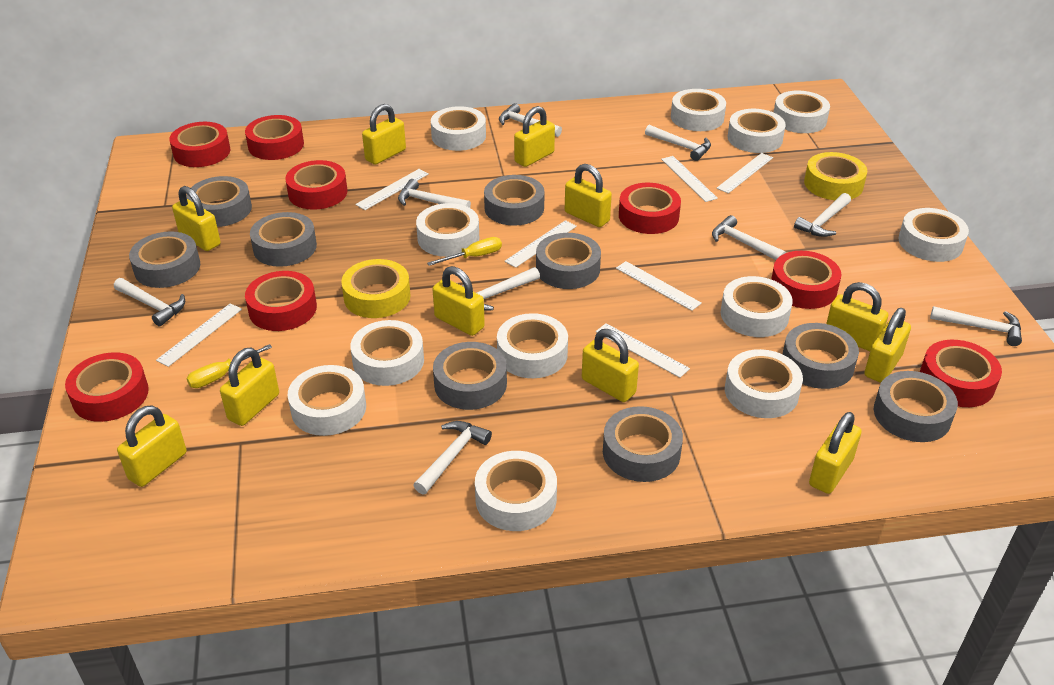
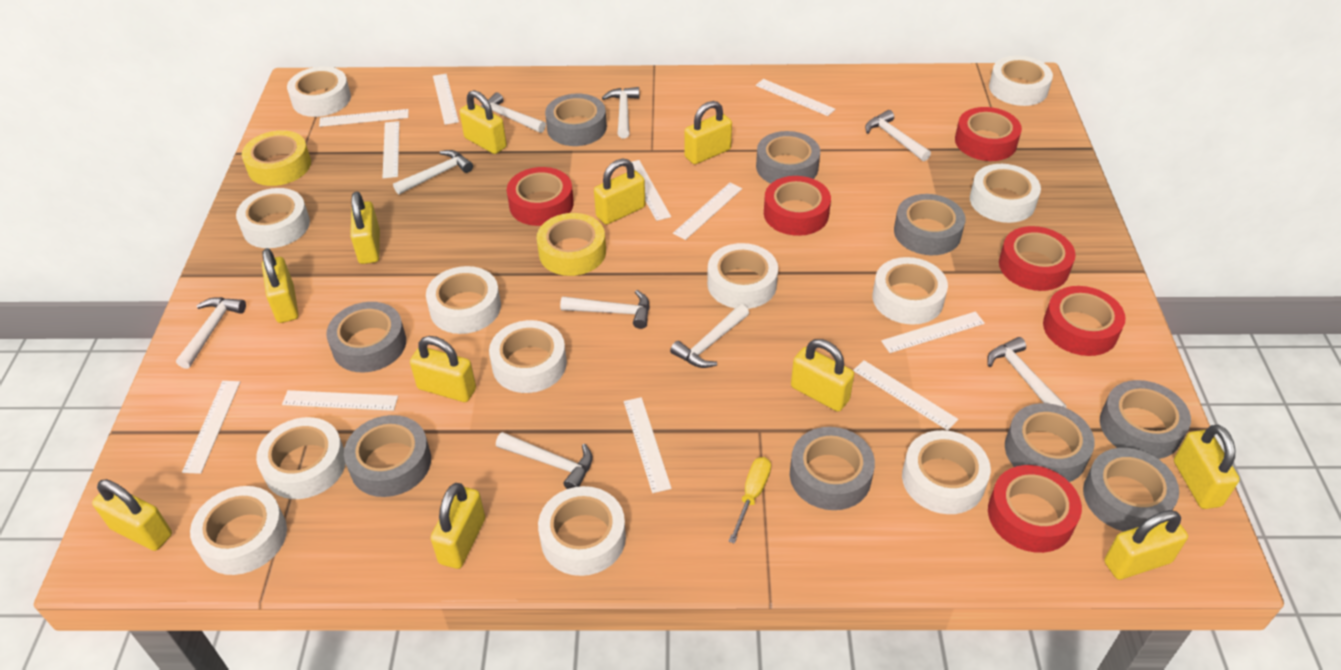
red tape: 8 -> 6
white ruler: 7 -> 11
yellow screwdriver: 2 -> 1

